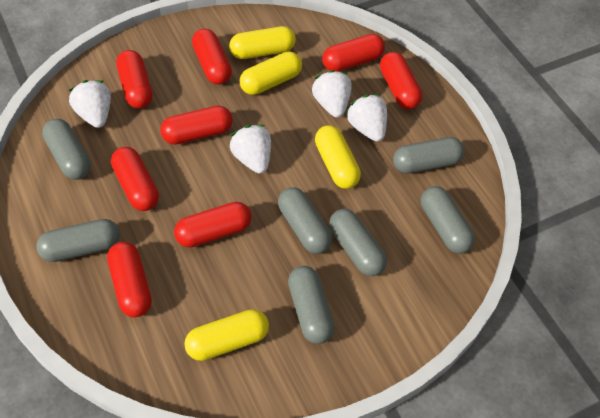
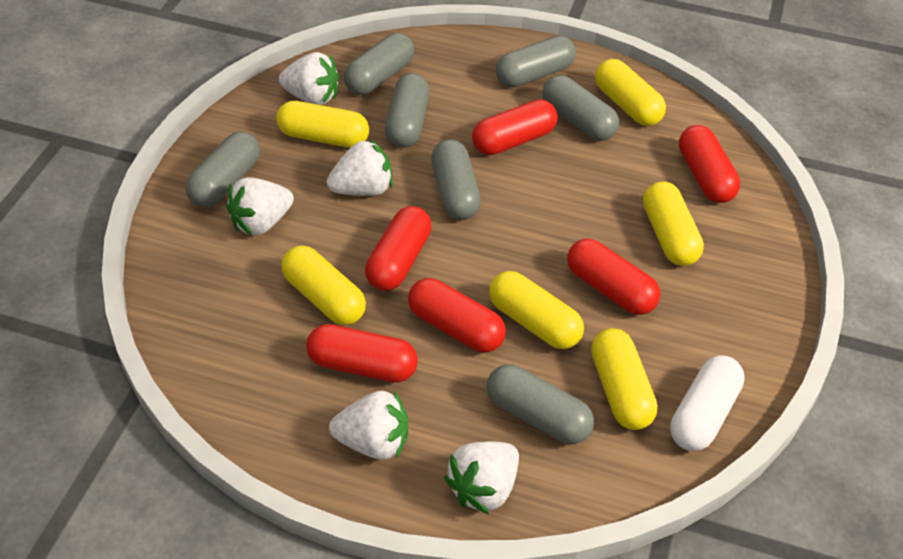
red capsule: 8 -> 6
white capsule: 0 -> 1
white strawberry: 4 -> 5
yellow capsule: 4 -> 6

